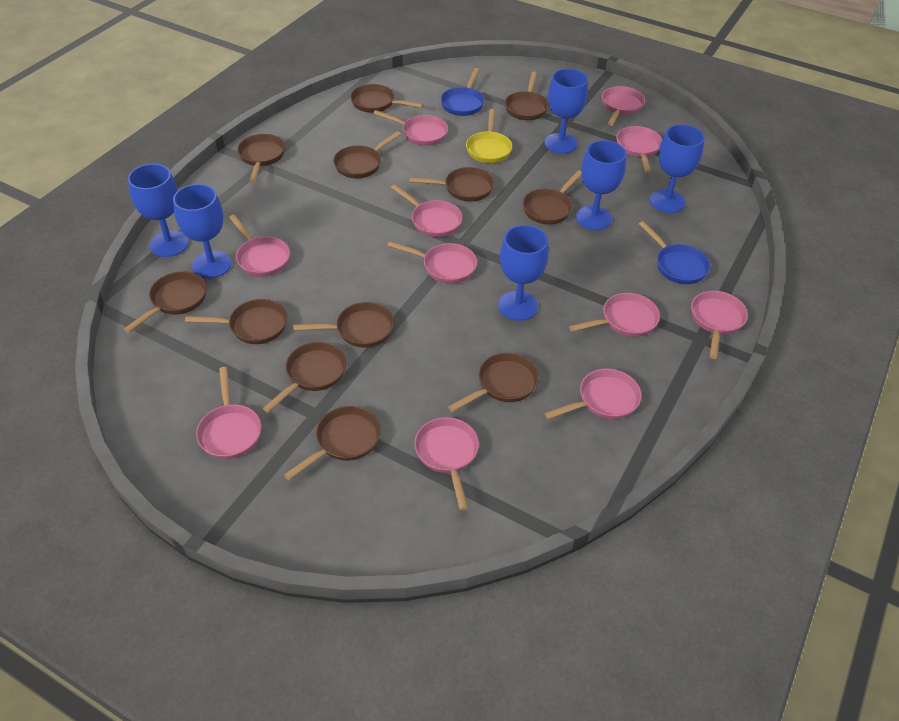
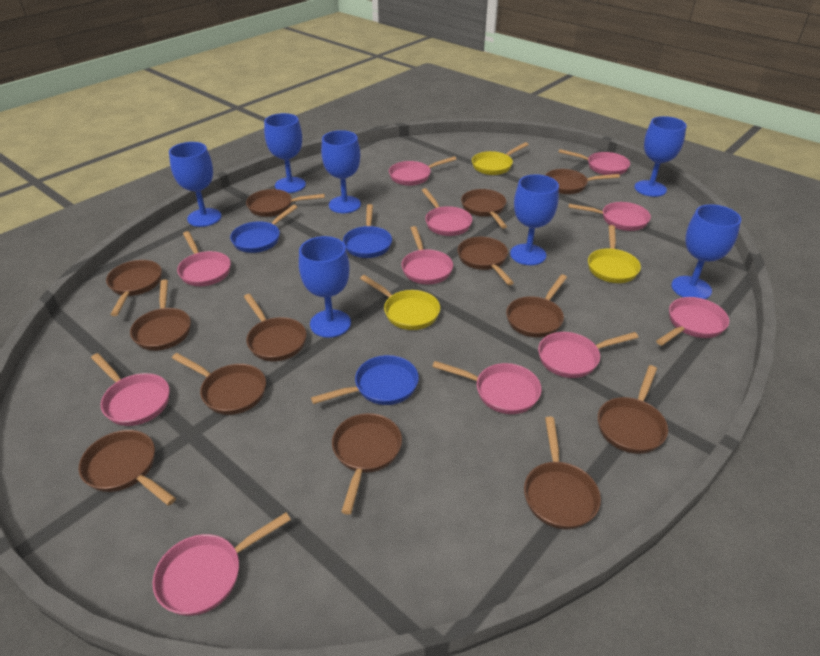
blue goblet: 6 -> 7
blue pan: 2 -> 3
brown pan: 12 -> 13
yellow pan: 1 -> 3

